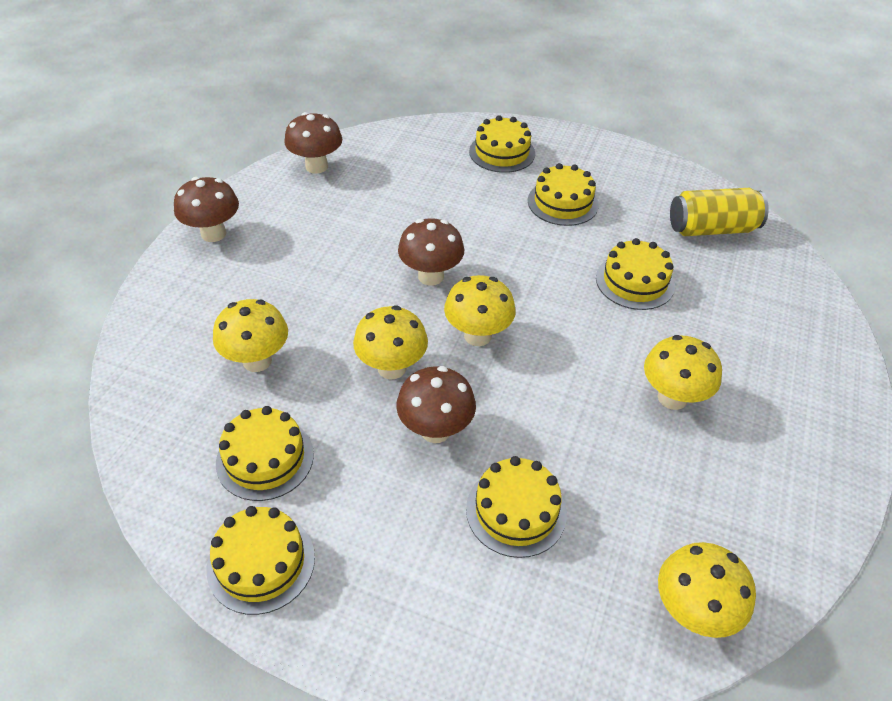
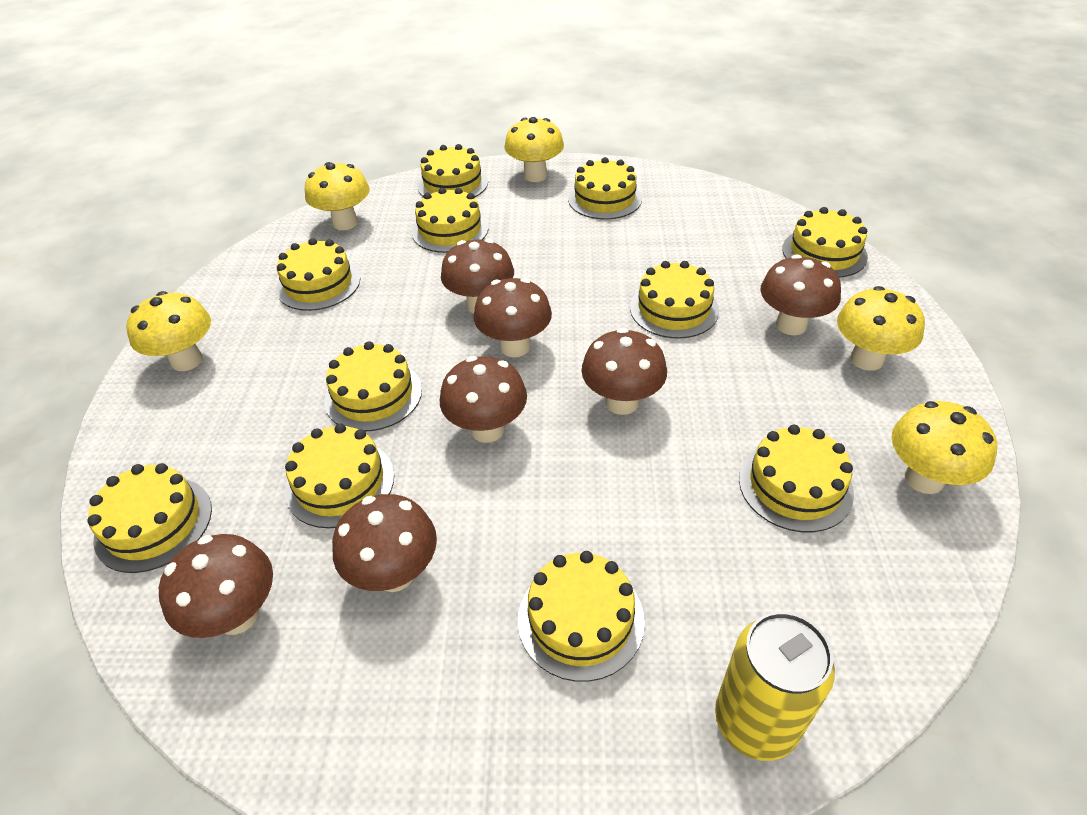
brown mushroom: 4 -> 7
yellow cake: 6 -> 11

